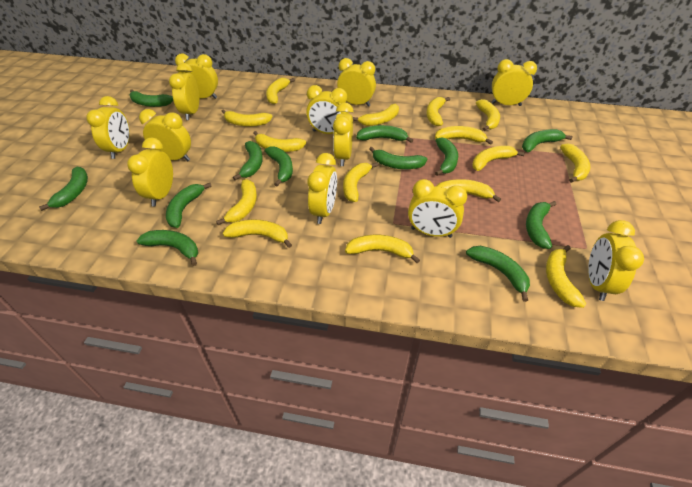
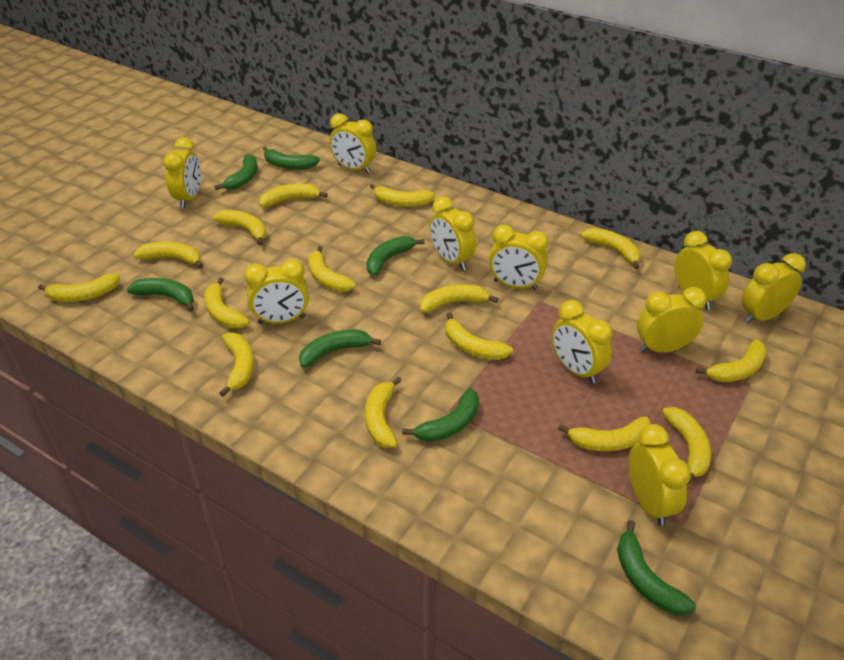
green banana: 12 -> 7
yellow clock: 12 -> 10

